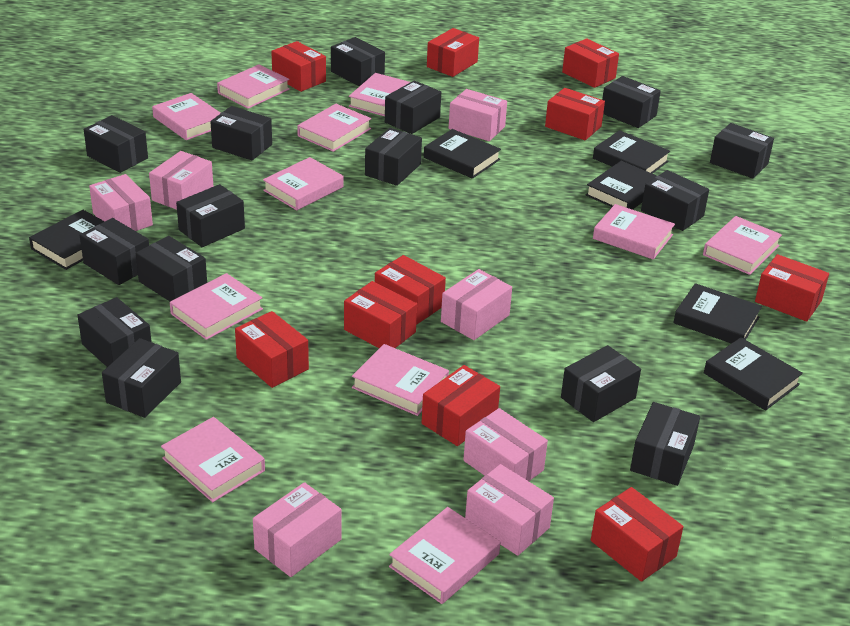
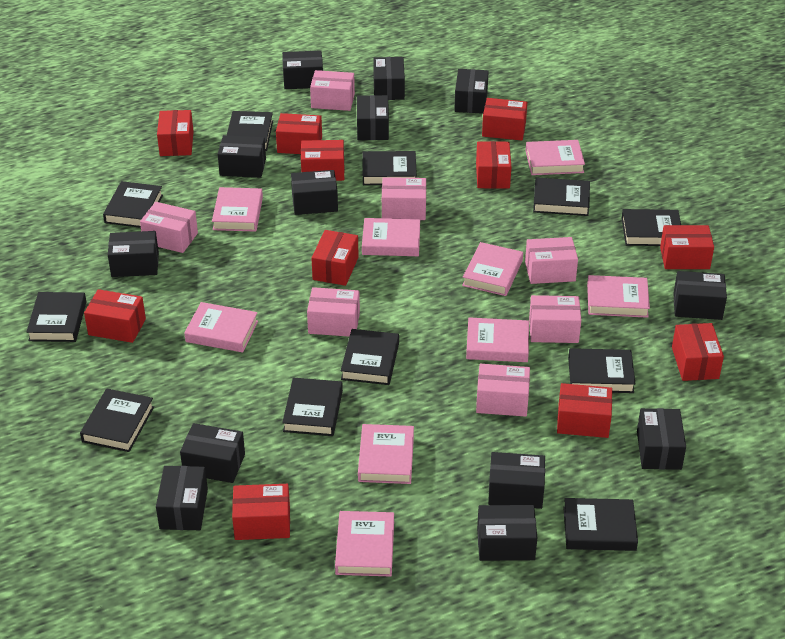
black book: 6 -> 11
black box: 15 -> 13
pink book: 11 -> 9
red box: 10 -> 11

